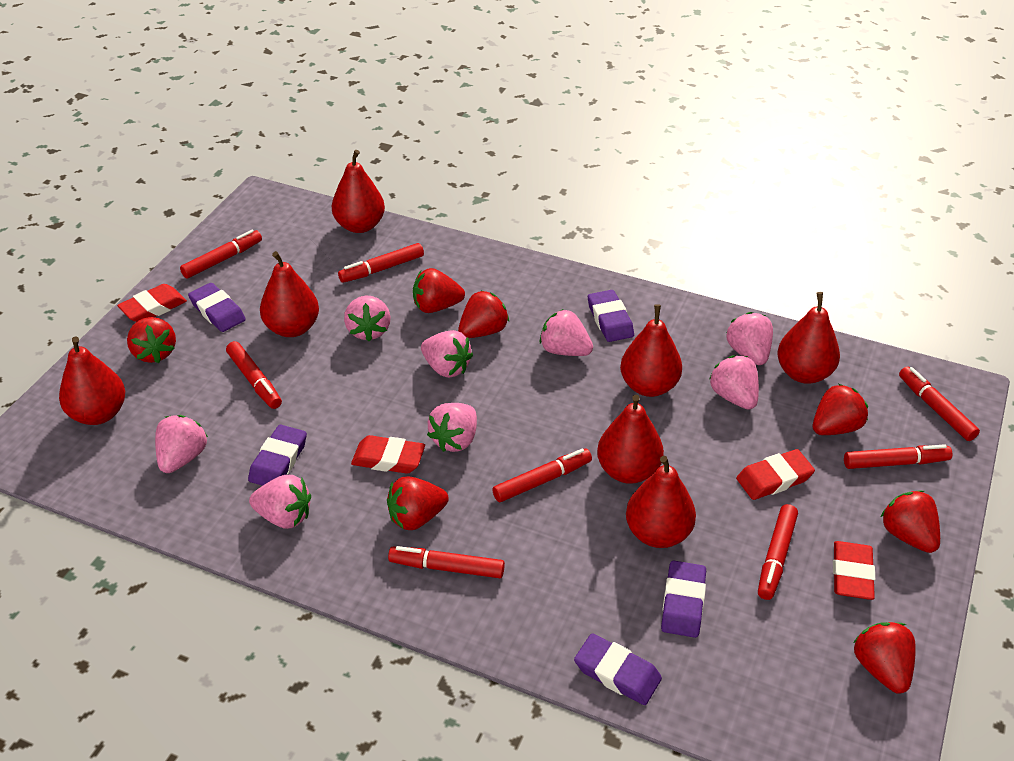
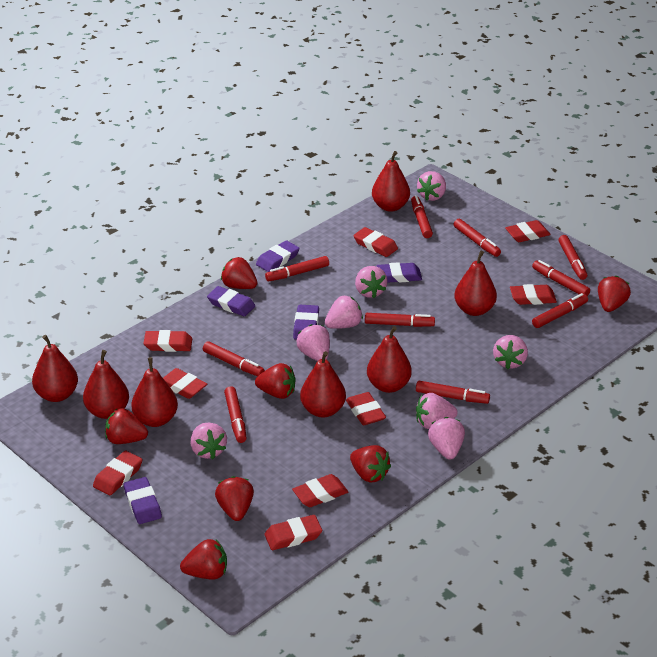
red eraser: 4 -> 9
red marker: 8 -> 10

